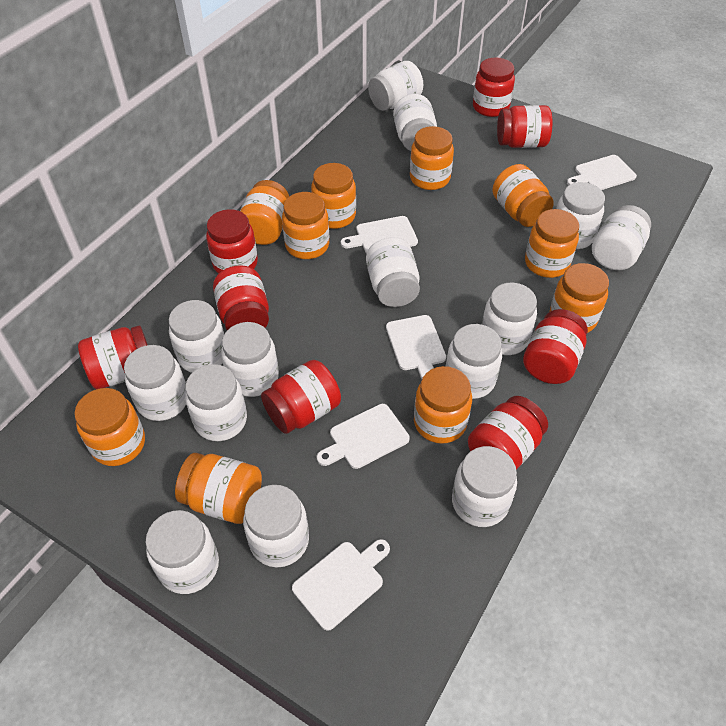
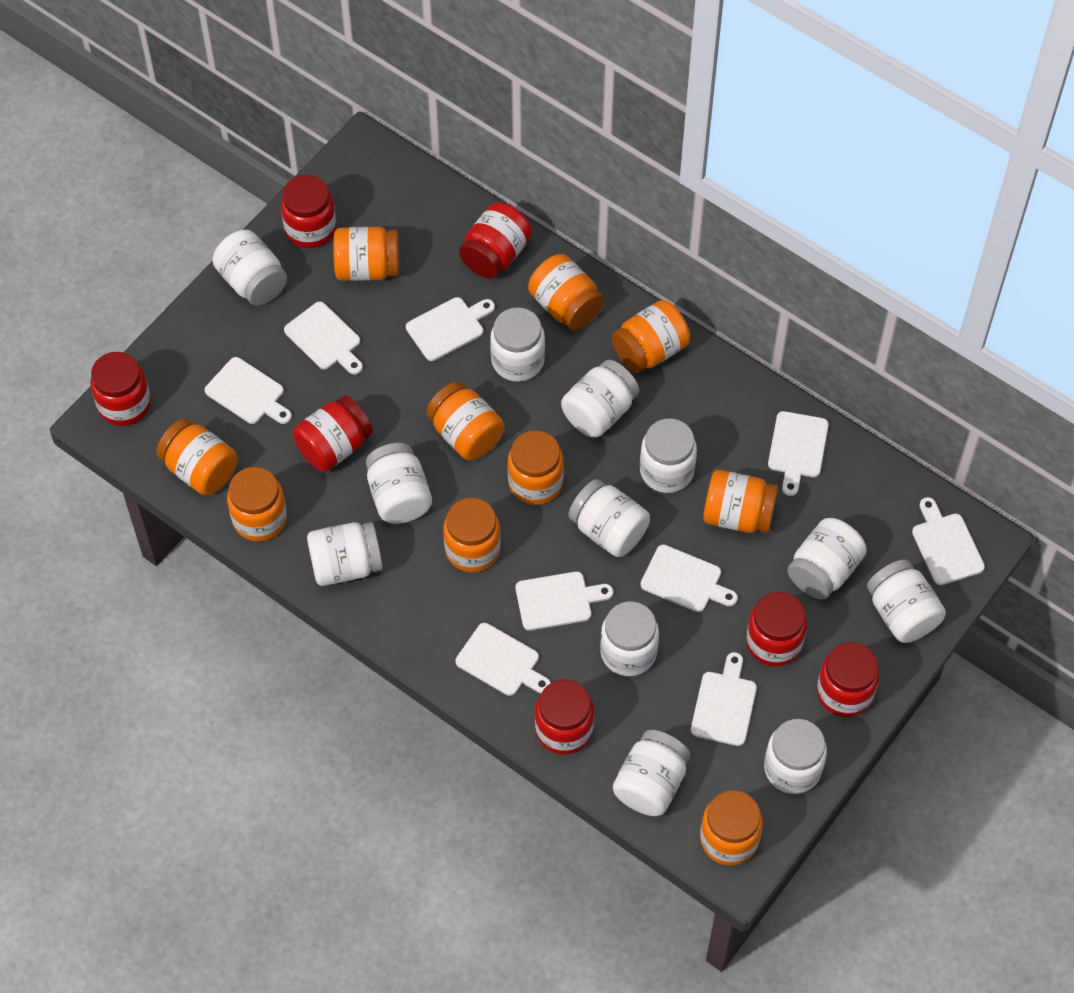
red jar: 8 -> 7
white cutting board: 5 -> 9
white jar: 14 -> 12

